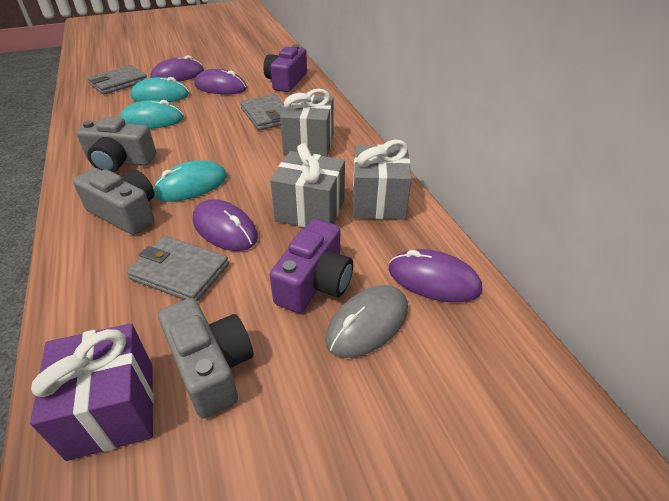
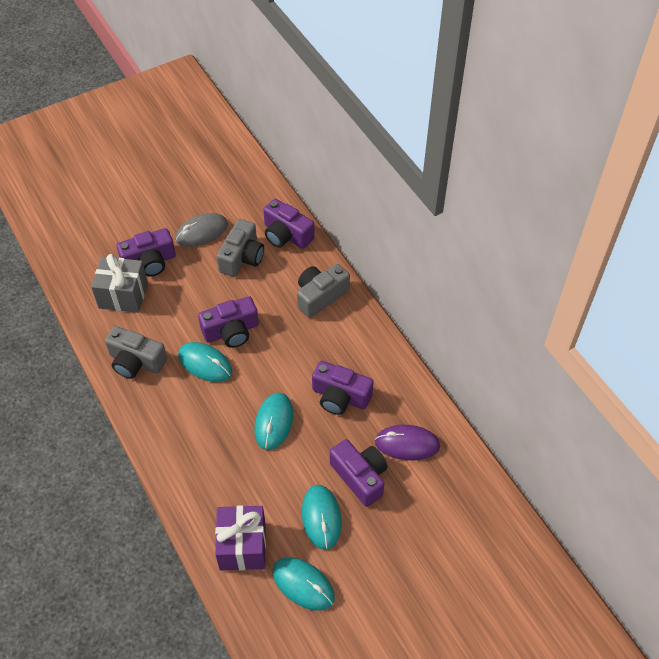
grey gift: 3 -> 1
grey wallet: 3 -> 0
purple camera: 2 -> 5
purple mouse: 4 -> 1
turquoise mouse: 3 -> 4

